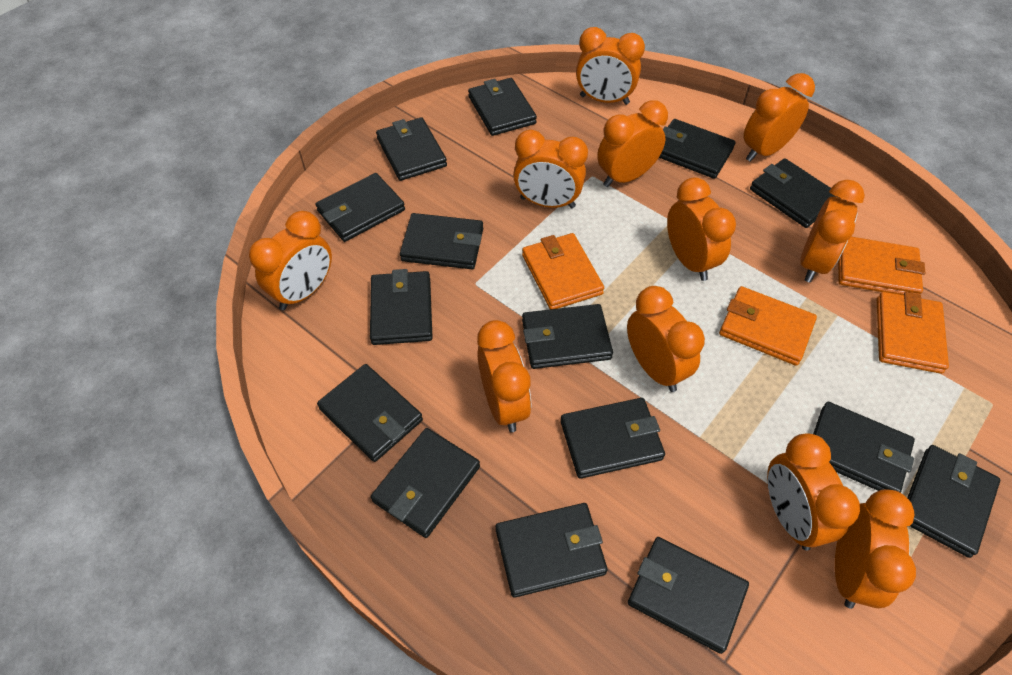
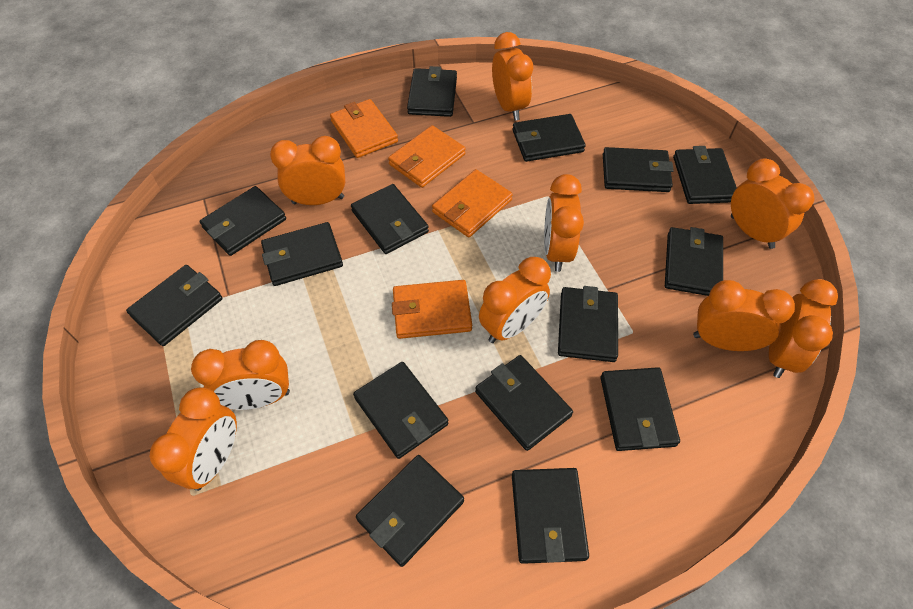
orange clock: 11 -> 9

